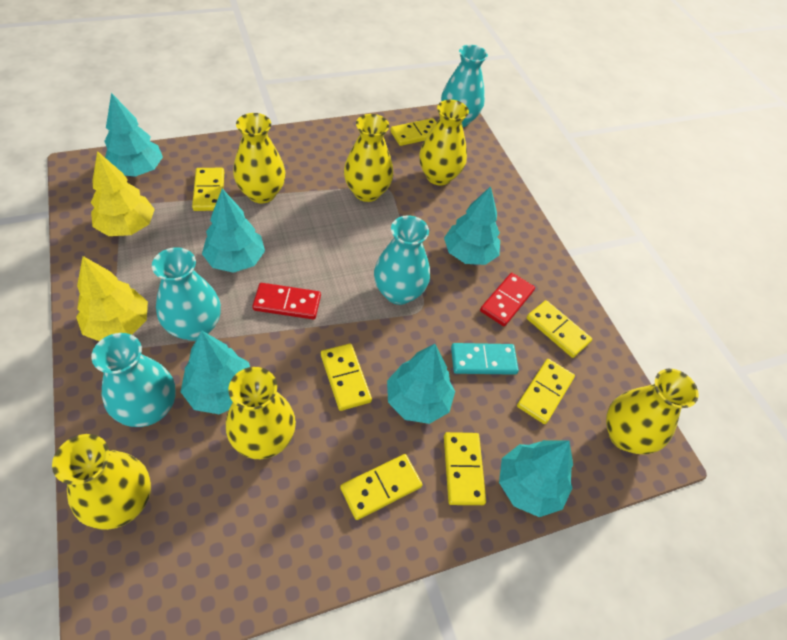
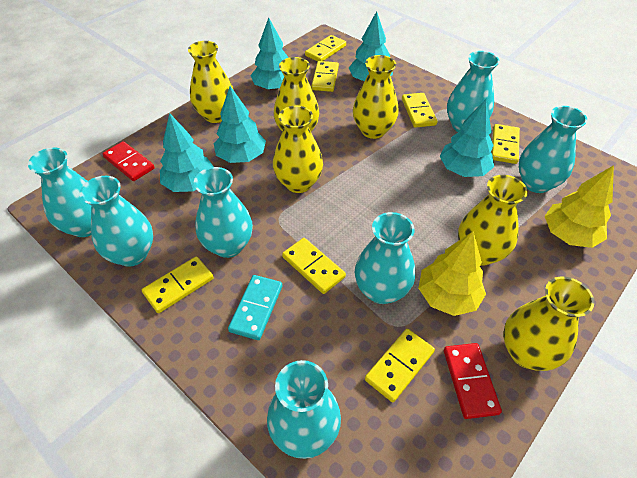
turquoise tree: 6 -> 5
turquoise vase: 4 -> 7

